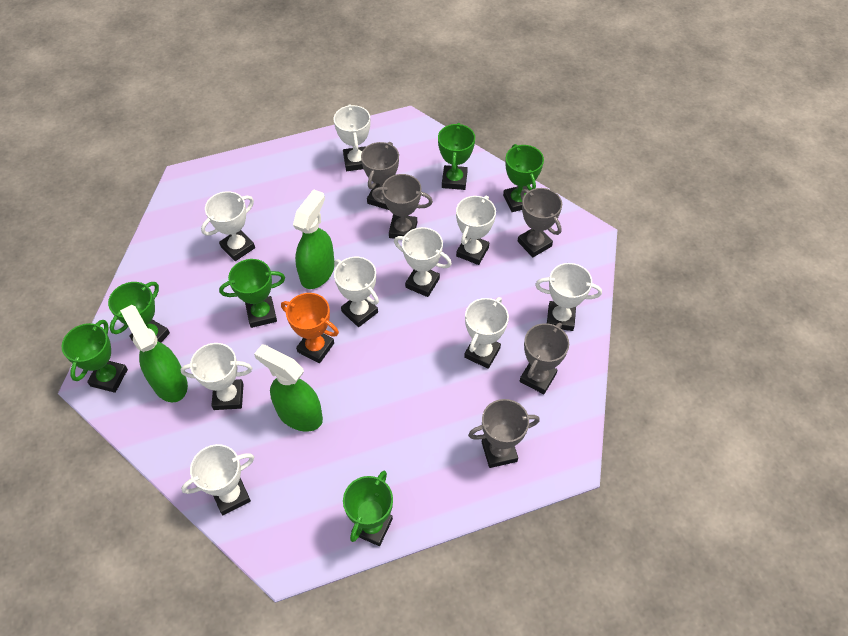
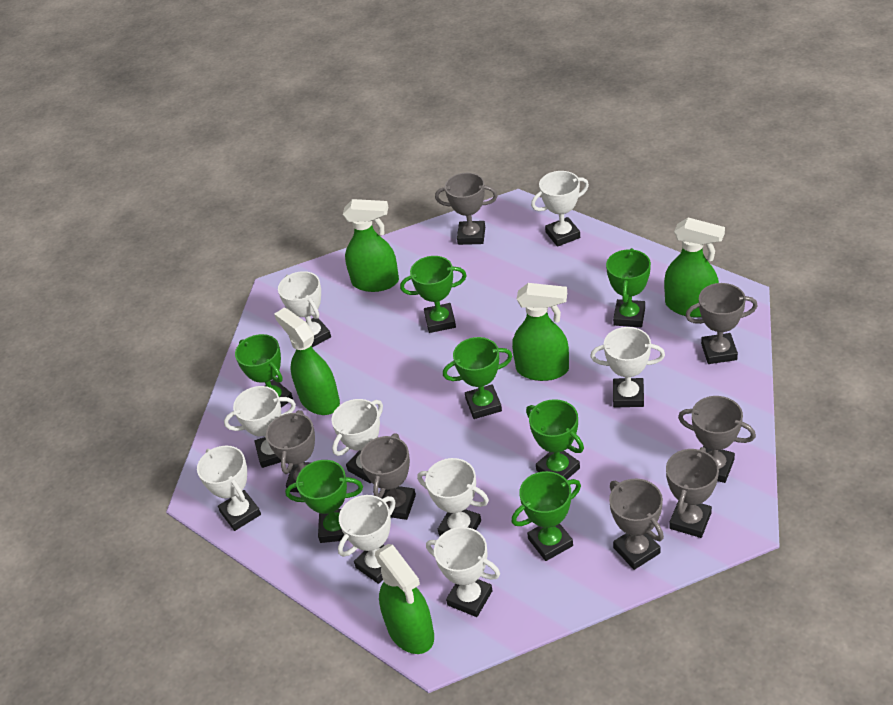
green spray bottle: 3 -> 5
green trophy: 6 -> 7
grey trophy: 5 -> 7
orange trophy: 1 -> 0

